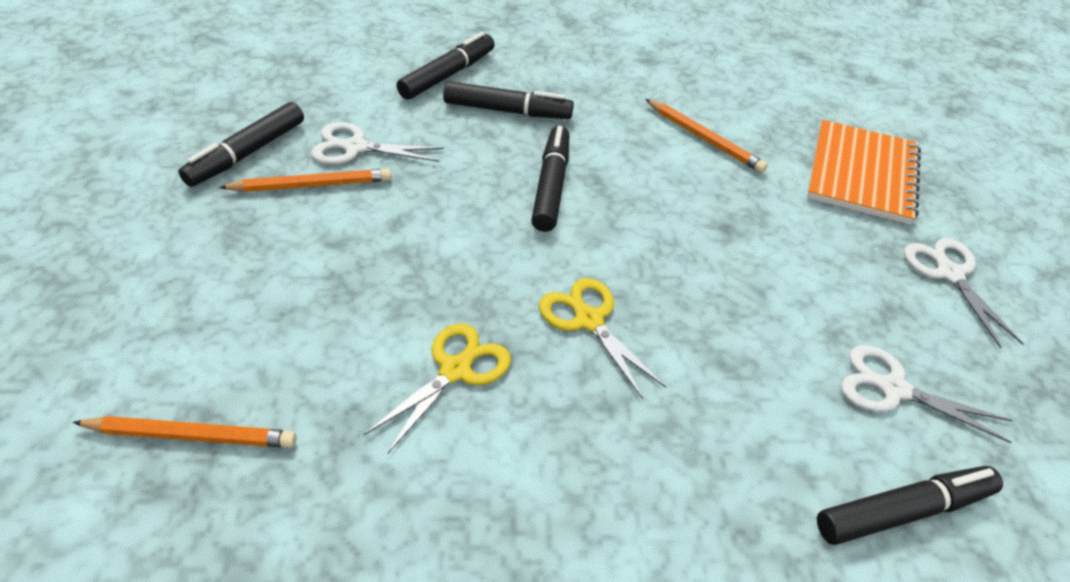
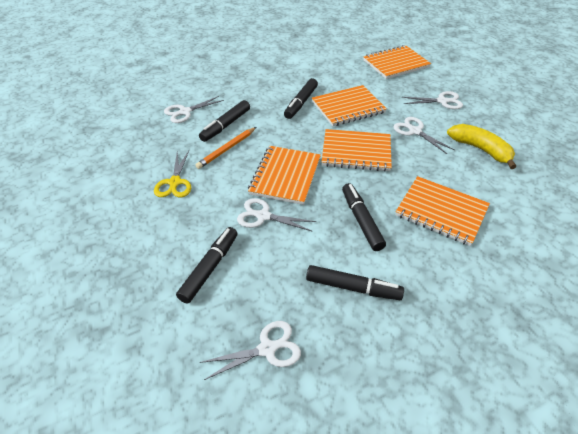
orange notebook: 1 -> 5
orange pencil: 3 -> 1
white scissors: 3 -> 5
yellow banana: 0 -> 1
yellow scissors: 2 -> 1

